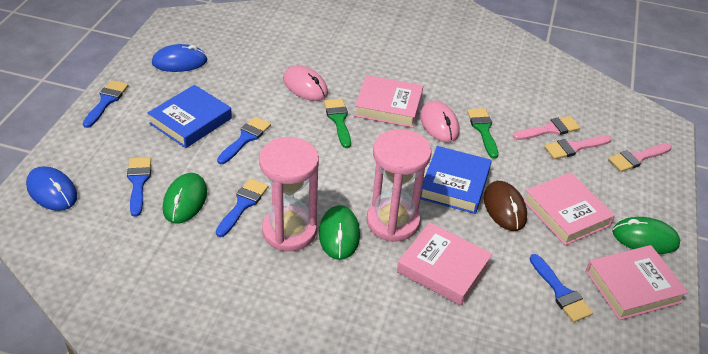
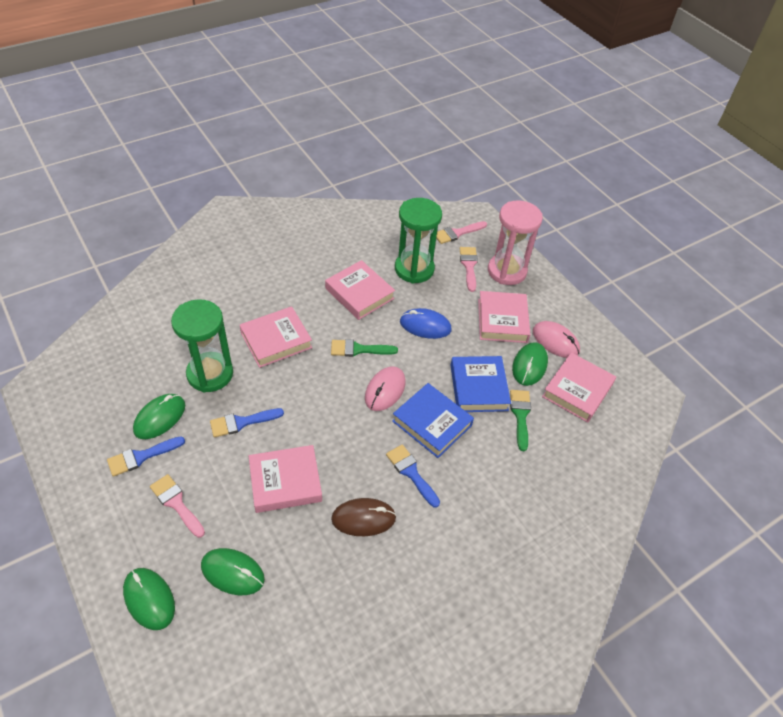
blue brush: 5 -> 3
blue mouse: 2 -> 1
green hourglass: 0 -> 2
green mouse: 3 -> 4
pink book: 4 -> 5
pink hourglass: 2 -> 1

